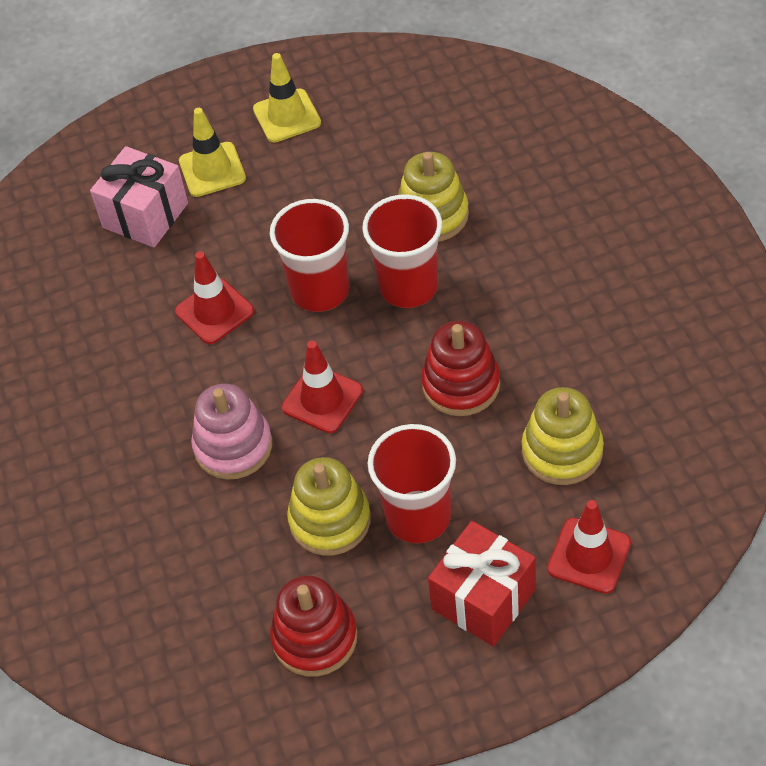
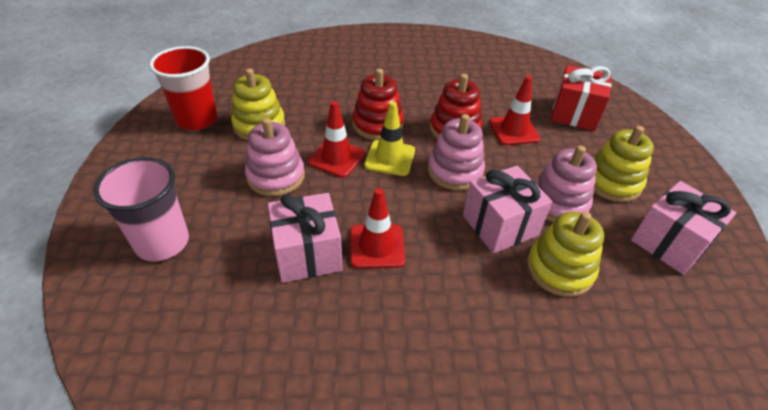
pink cup: 0 -> 1
pink gift: 1 -> 3
pink stacking toy: 1 -> 3
red cup: 3 -> 1
yellow traffic cone: 2 -> 1

